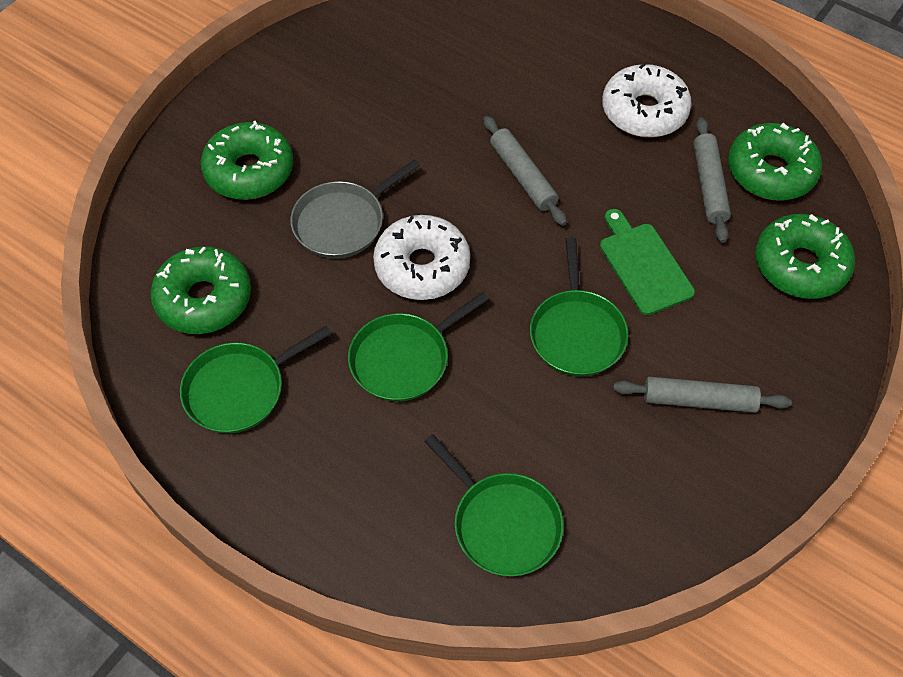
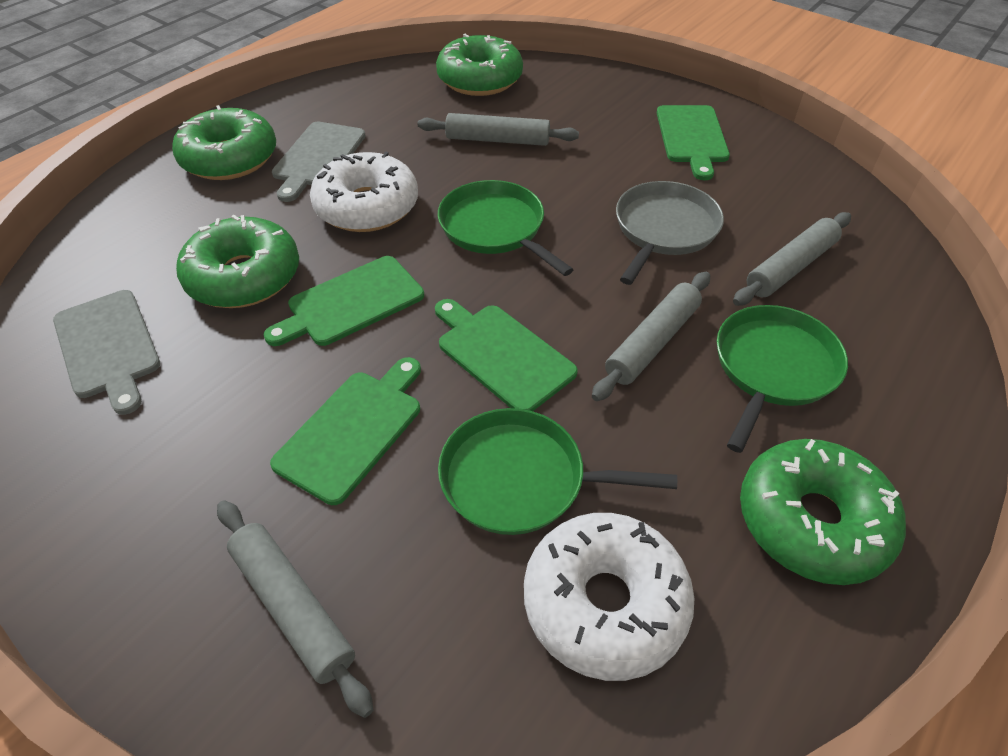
green cutting board: 1 -> 4
green pan: 4 -> 3
grey cutting board: 0 -> 2
grey rolling pin: 3 -> 4

